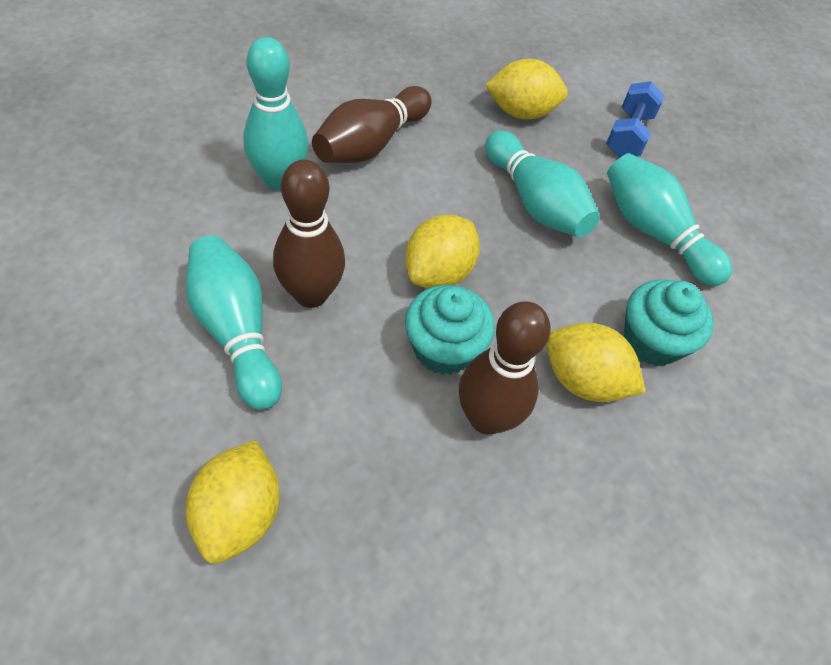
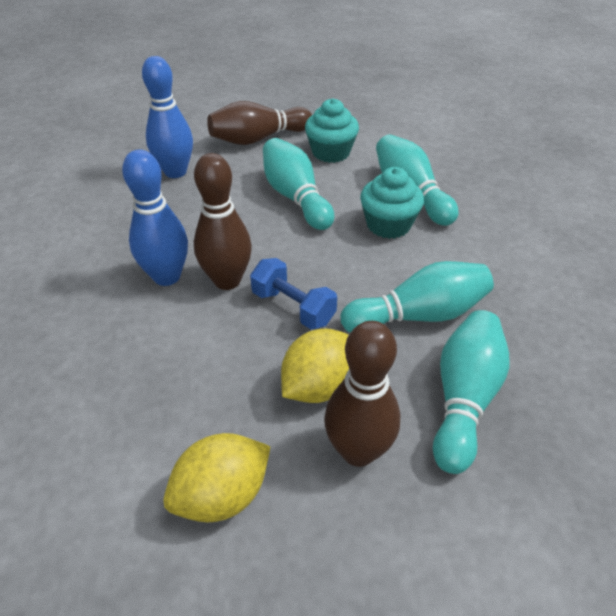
blue bowling pin: 0 -> 2
yellow lemon: 4 -> 2

